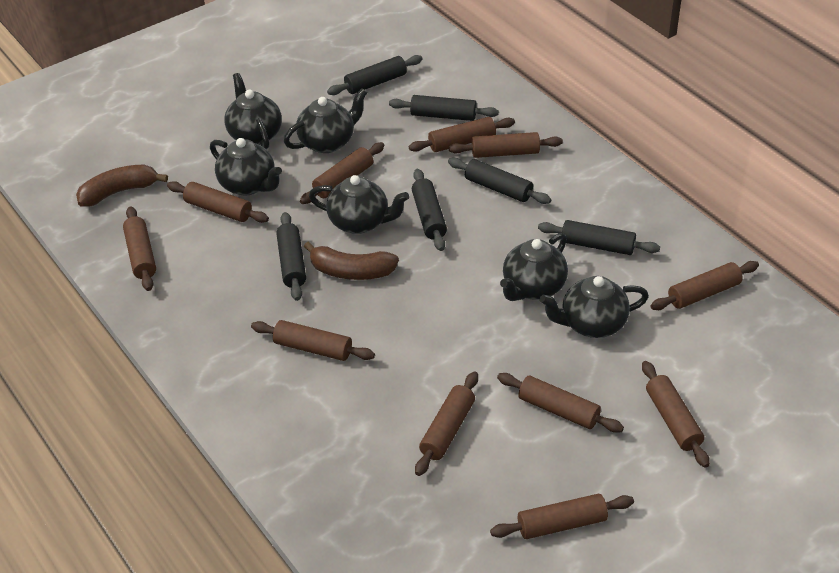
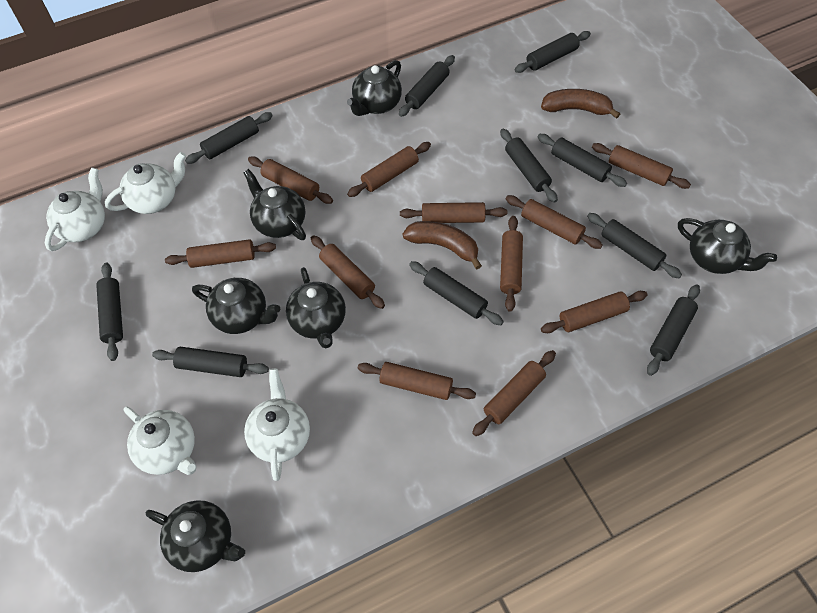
black rolling pin: 6 -> 10
white teapot: 0 -> 4

